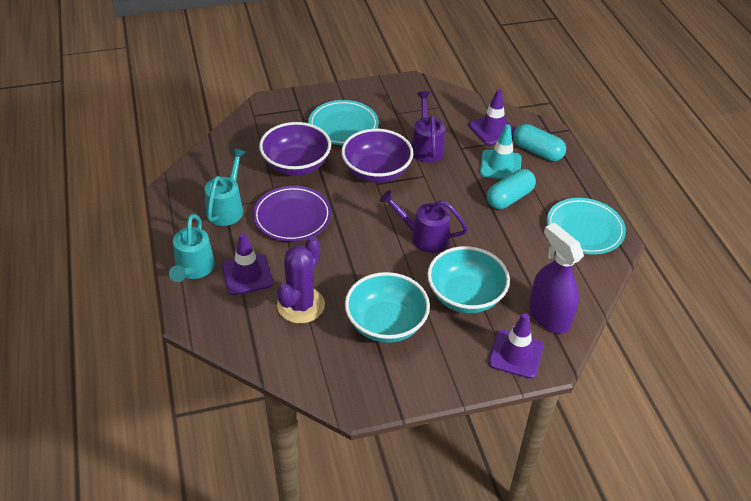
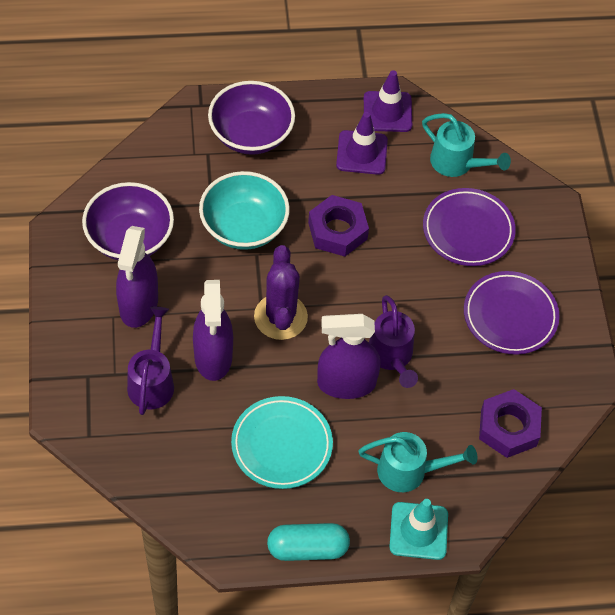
purple nut: 0 -> 2
purple plate: 1 -> 2
purple spray bottle: 1 -> 3
purple traffic cone: 3 -> 2
turquoise bowl: 2 -> 1
turquoise capsule: 2 -> 1
turquoise plate: 2 -> 1

